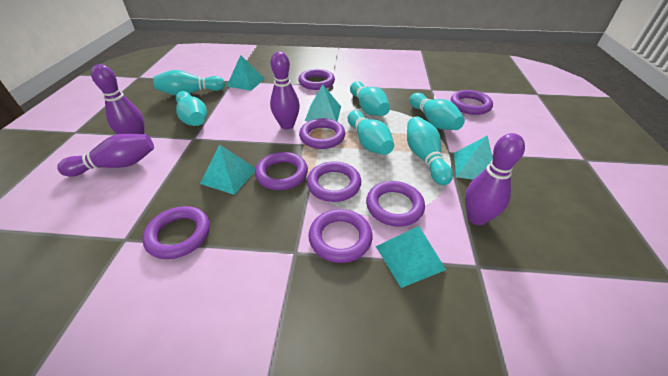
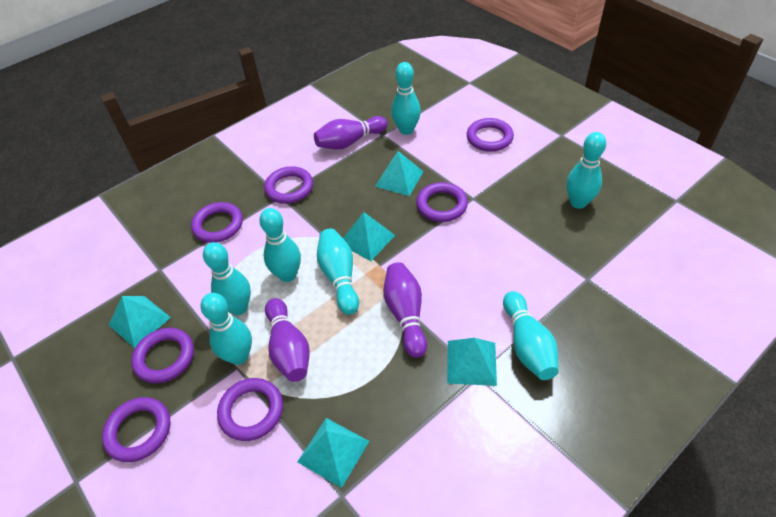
purple bowling pin: 4 -> 3
purple ring: 8 -> 7
turquoise bowling pin: 6 -> 7

